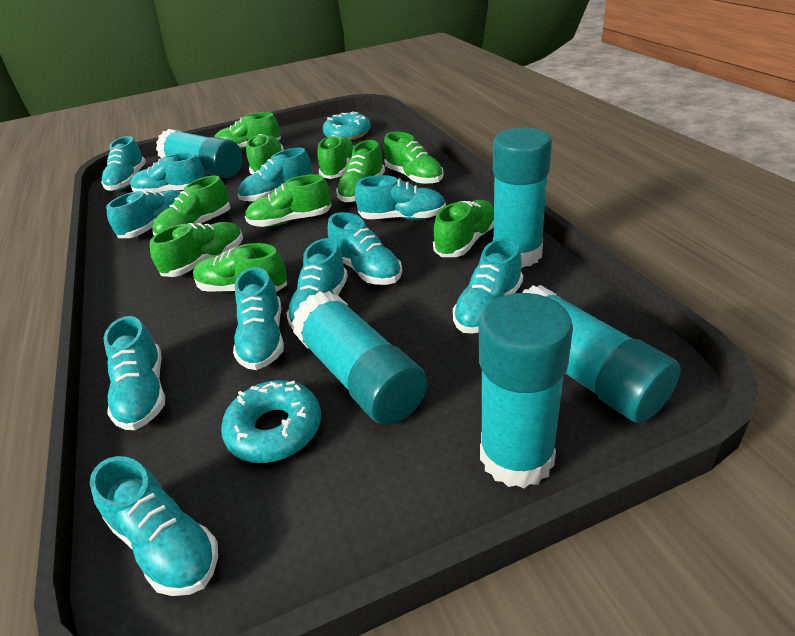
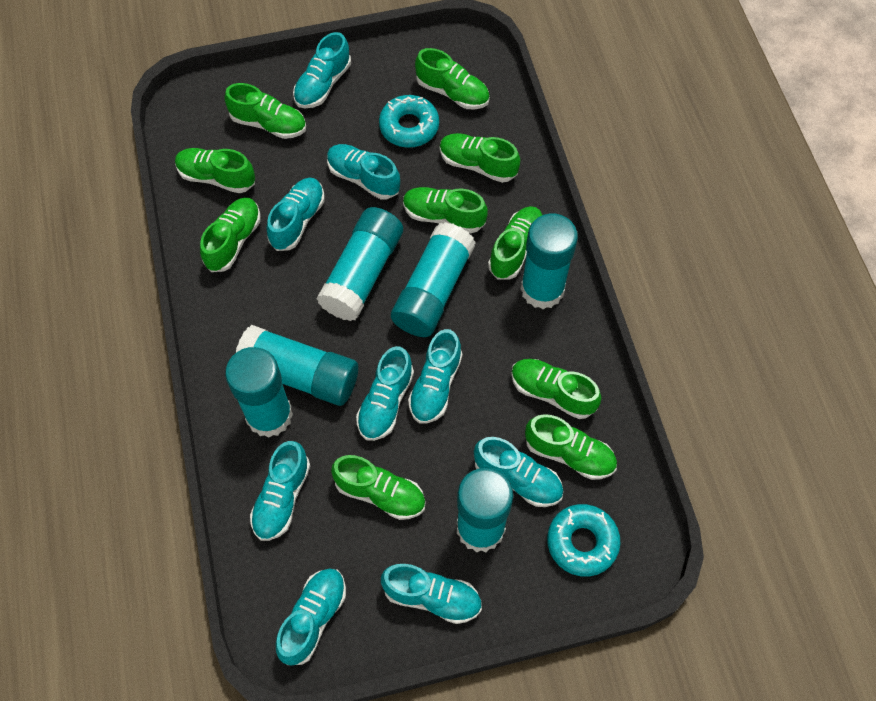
turquoise glue stick: 5 -> 6
turquoise shoe: 11 -> 9

